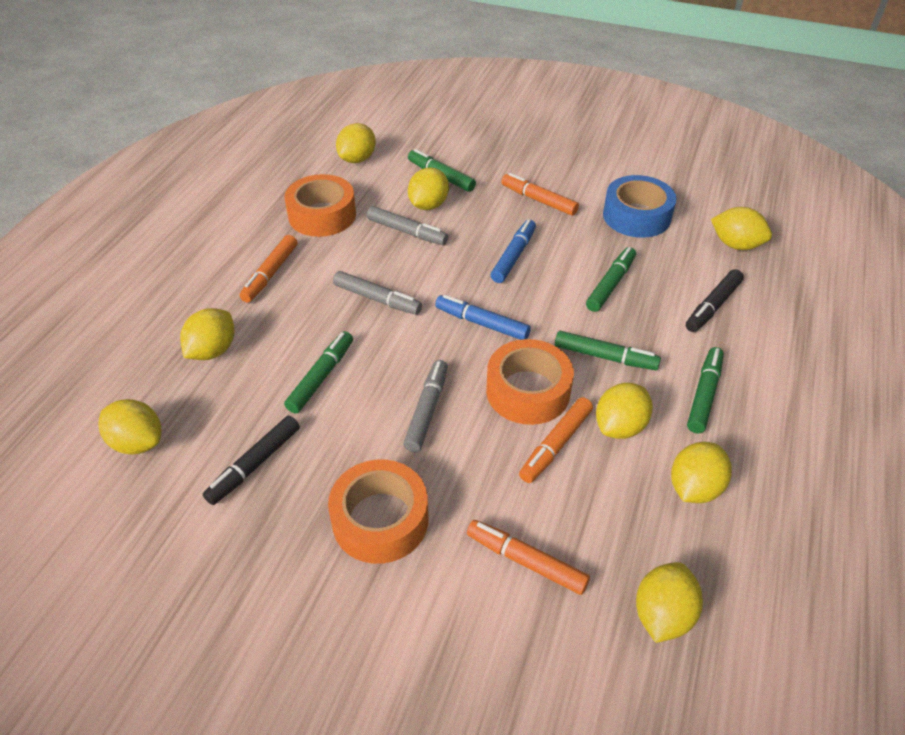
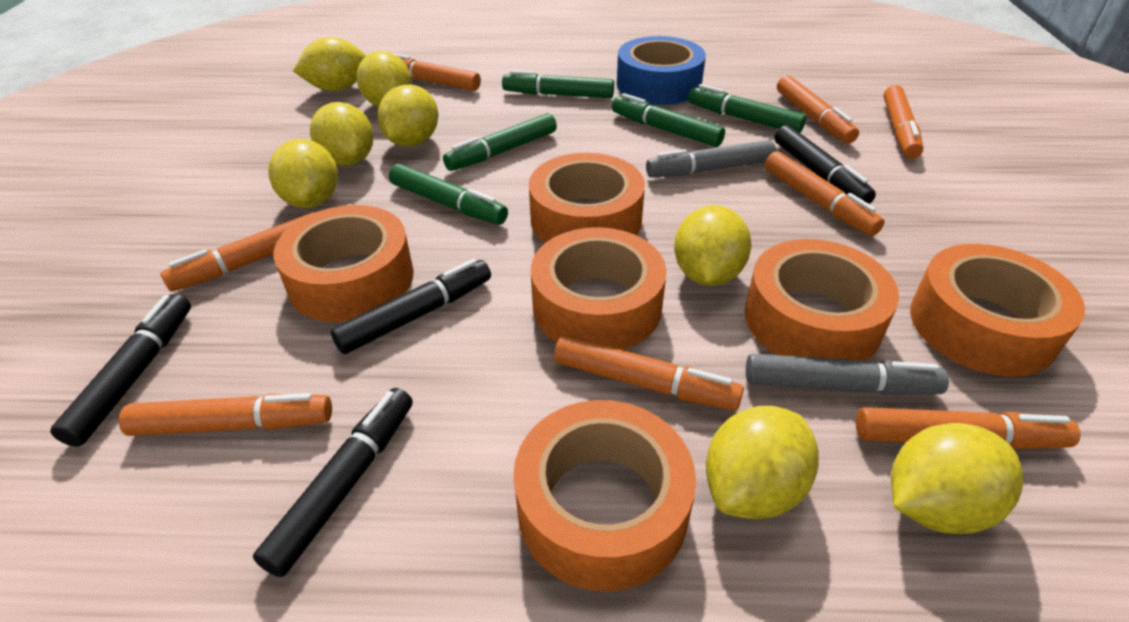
black marker: 2 -> 4
blue marker: 2 -> 0
grey marker: 3 -> 2
orange marker: 4 -> 8
orange tape: 3 -> 6

